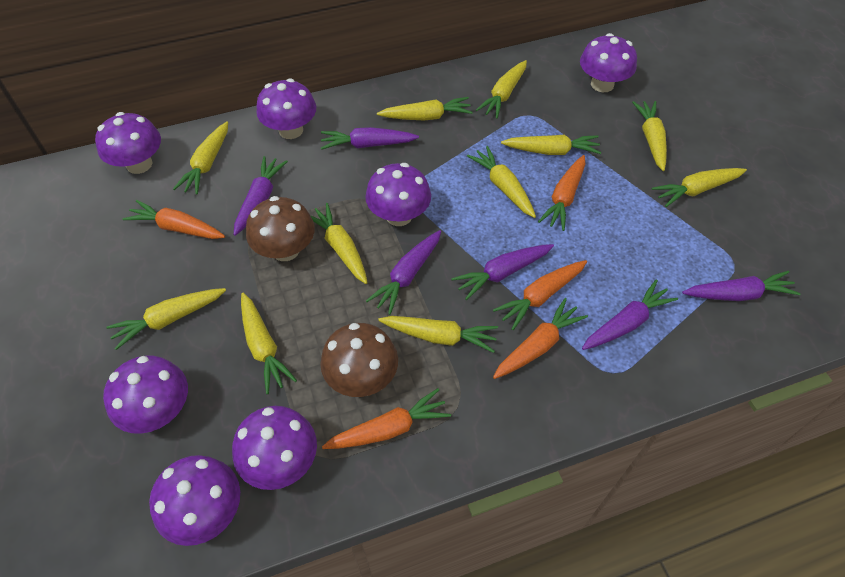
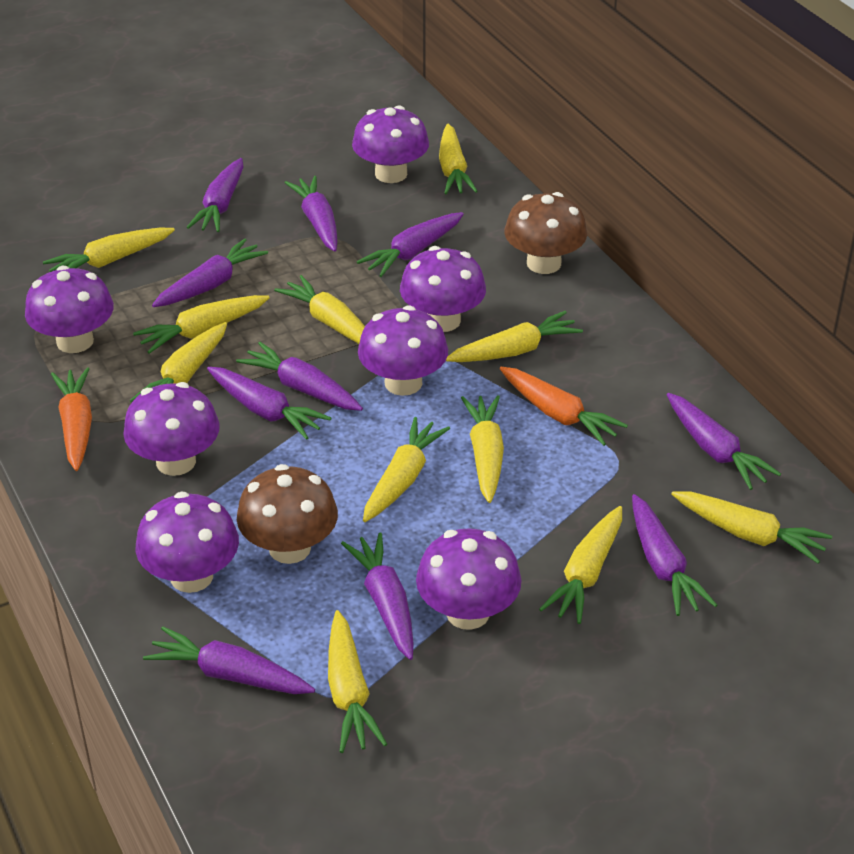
orange carrot: 5 -> 2
purple carrot: 6 -> 10

